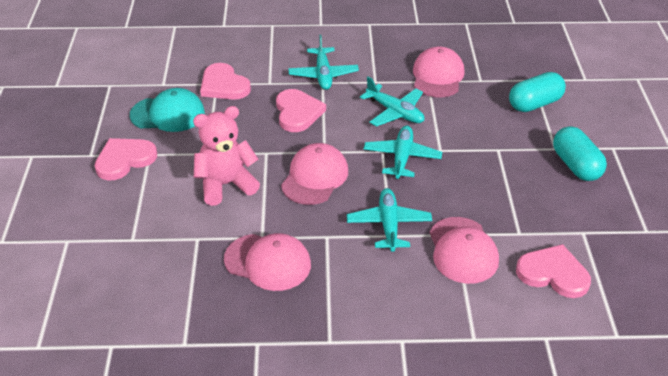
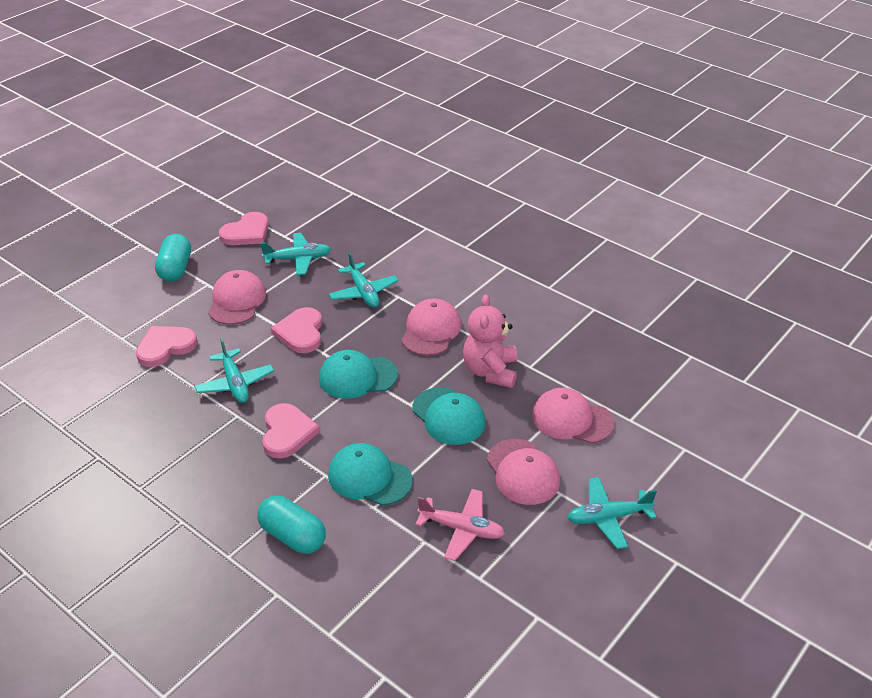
pink plane: 0 -> 1
turquoise cap: 1 -> 3

